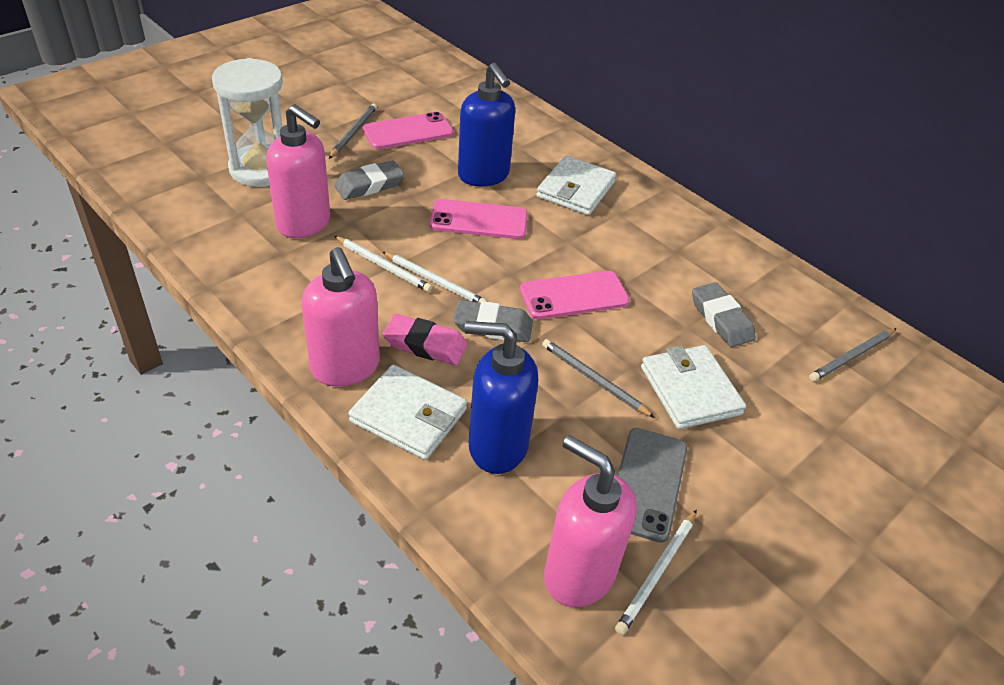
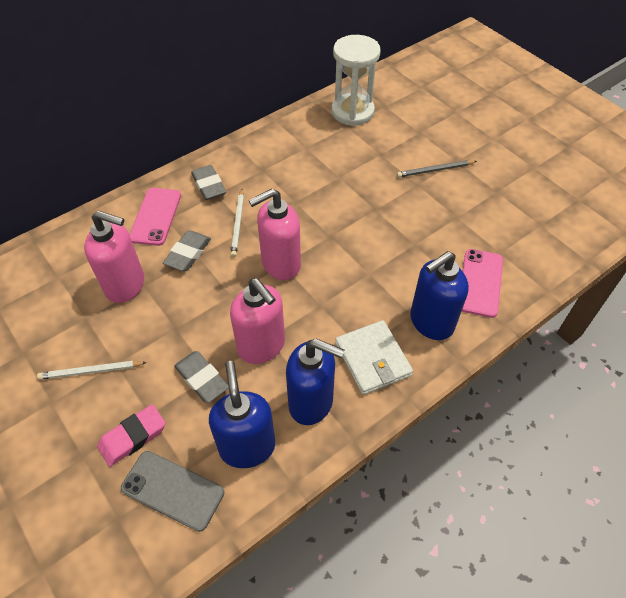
blue soap dispenser: 2 -> 3
grey pencil: 3 -> 1
pink phone: 3 -> 2
white pencil: 3 -> 2
white wallet: 3 -> 1

